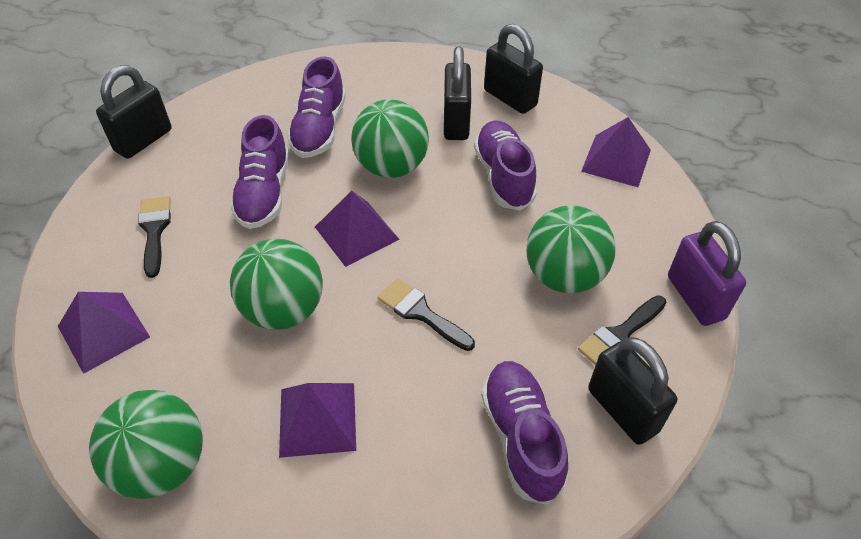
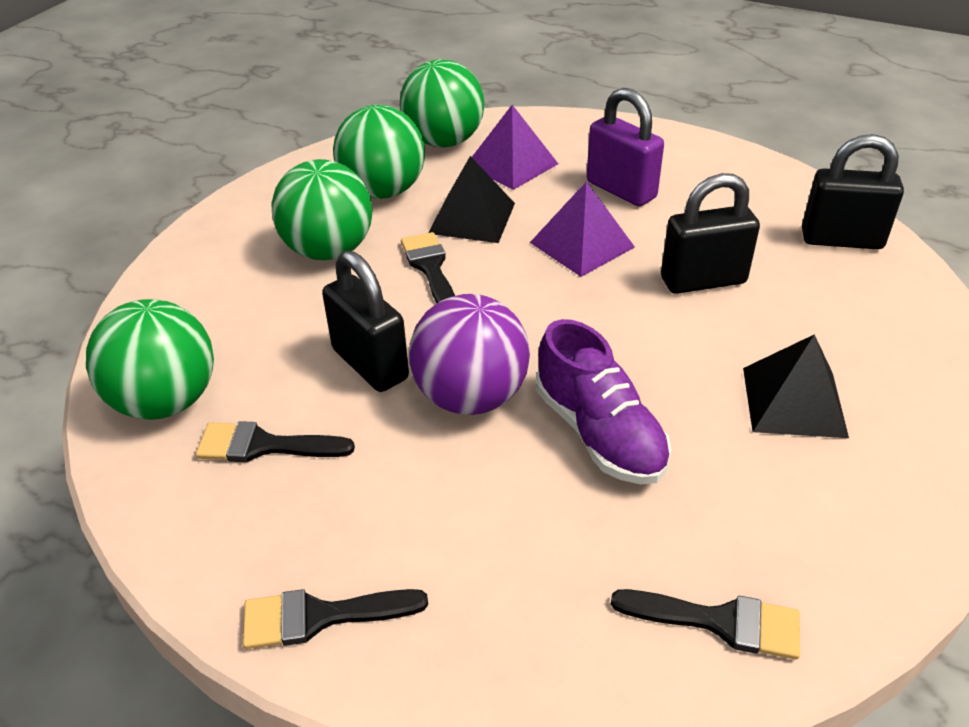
black brush: 3 -> 4
black padlock: 4 -> 3
black pyramid: 0 -> 2
purple ball: 0 -> 1
purple pyramid: 4 -> 2
purple shoe: 4 -> 1

